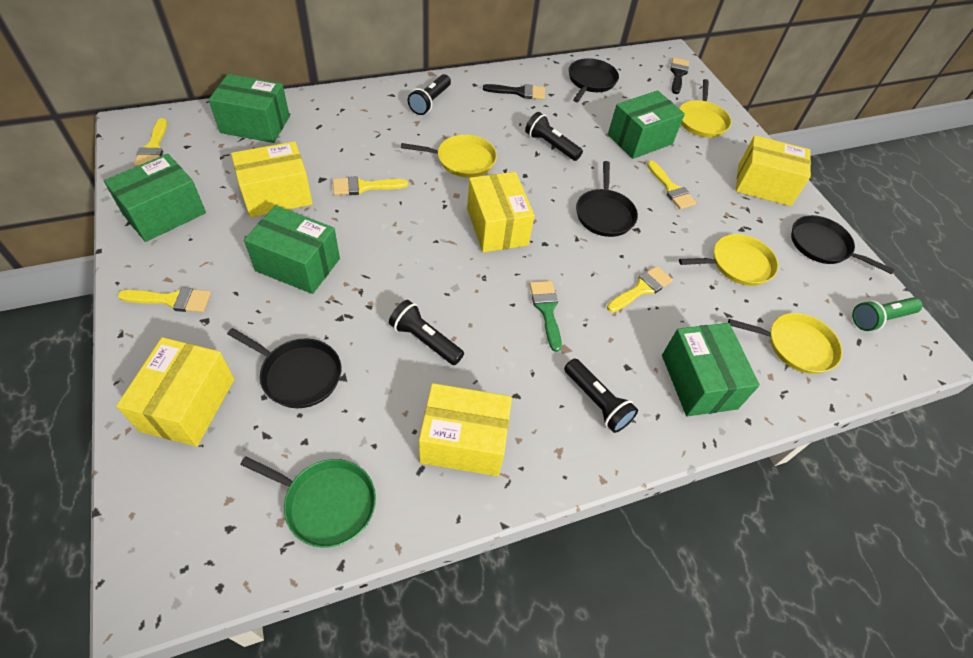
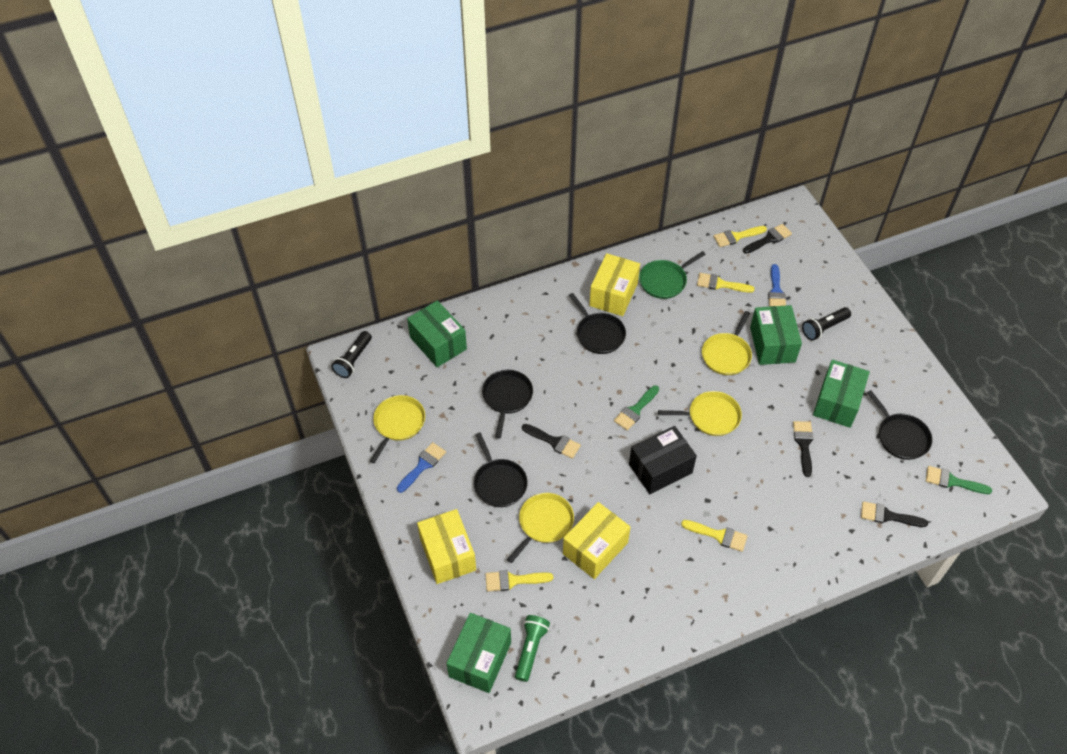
black box: 0 -> 1
black brush: 2 -> 4
black flashlight: 4 -> 2
blue brush: 0 -> 2
green box: 5 -> 4
green brush: 1 -> 2
yellow box: 5 -> 3
yellow brush: 5 -> 4

